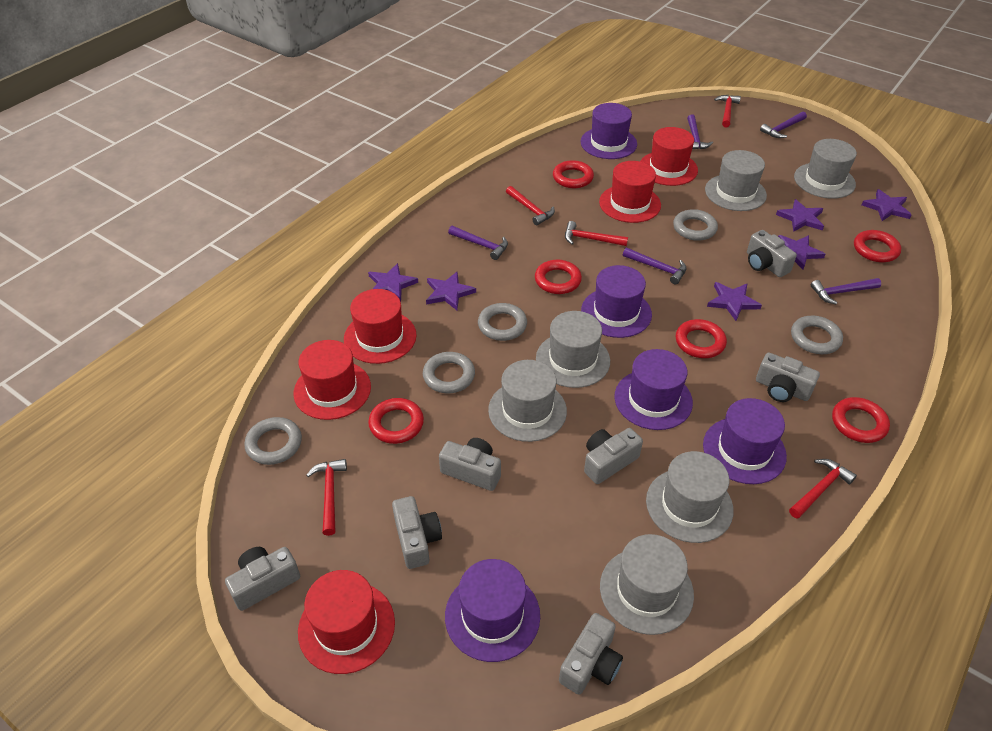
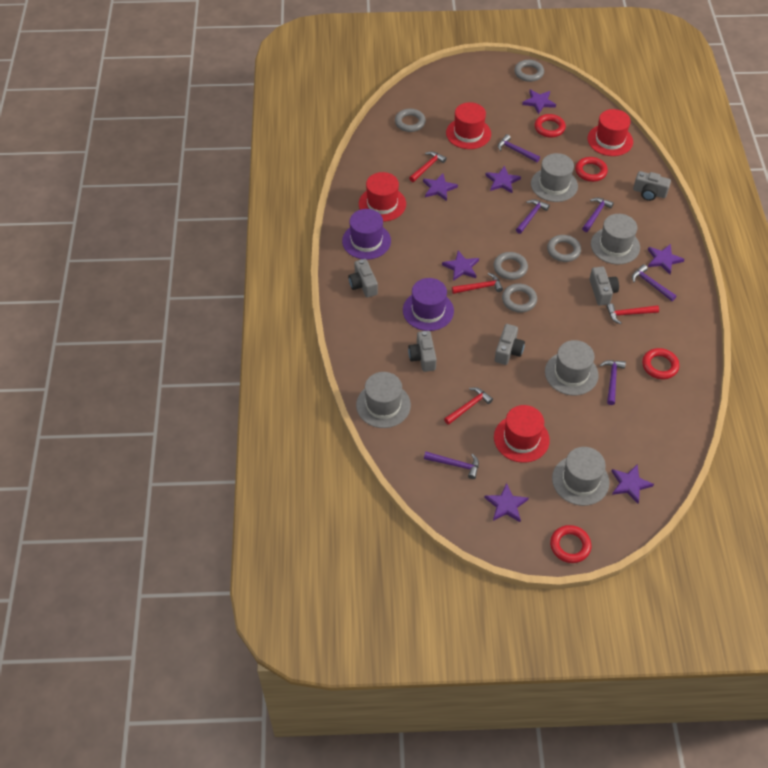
grey camera: 7 -> 5
grey hat: 6 -> 5
purple hammer: 5 -> 6
purple hat: 5 -> 2
purple star: 6 -> 7
red hammer: 5 -> 4
red hat: 5 -> 4
red ring: 6 -> 4

